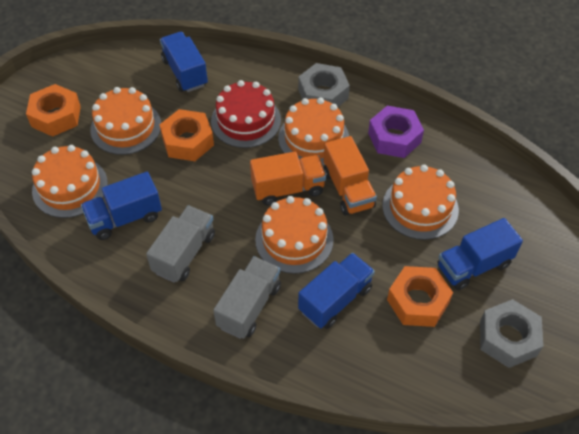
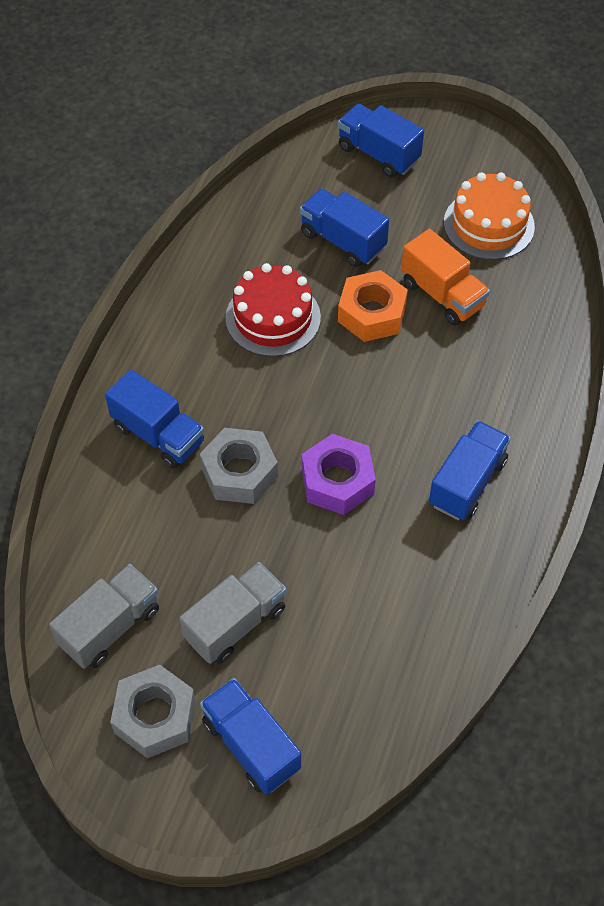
blue truck: 4 -> 5
orange cake: 5 -> 1
orange nut: 3 -> 1
orange truck: 2 -> 1

